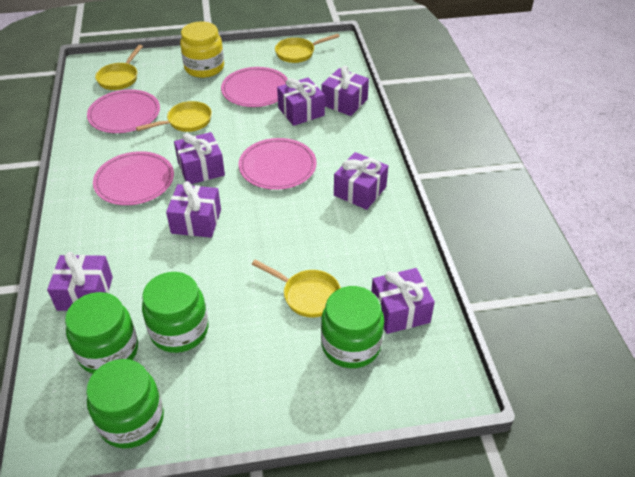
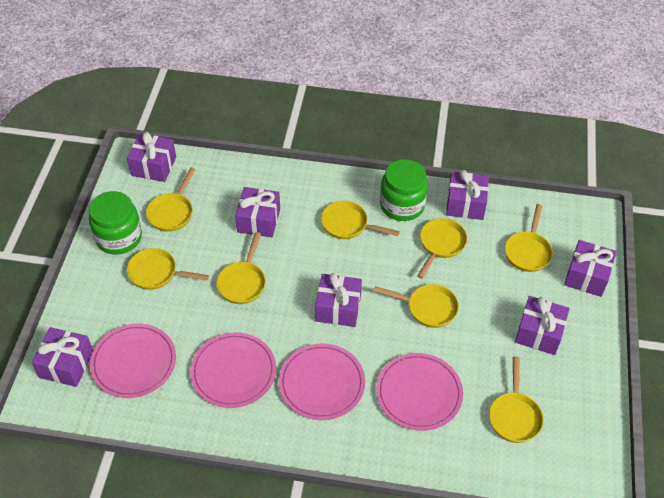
green jar: 4 -> 2
yellow jar: 1 -> 0
yellow pan: 4 -> 8

